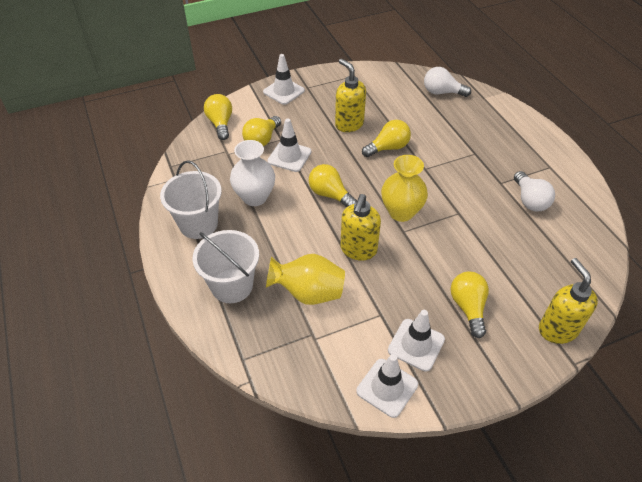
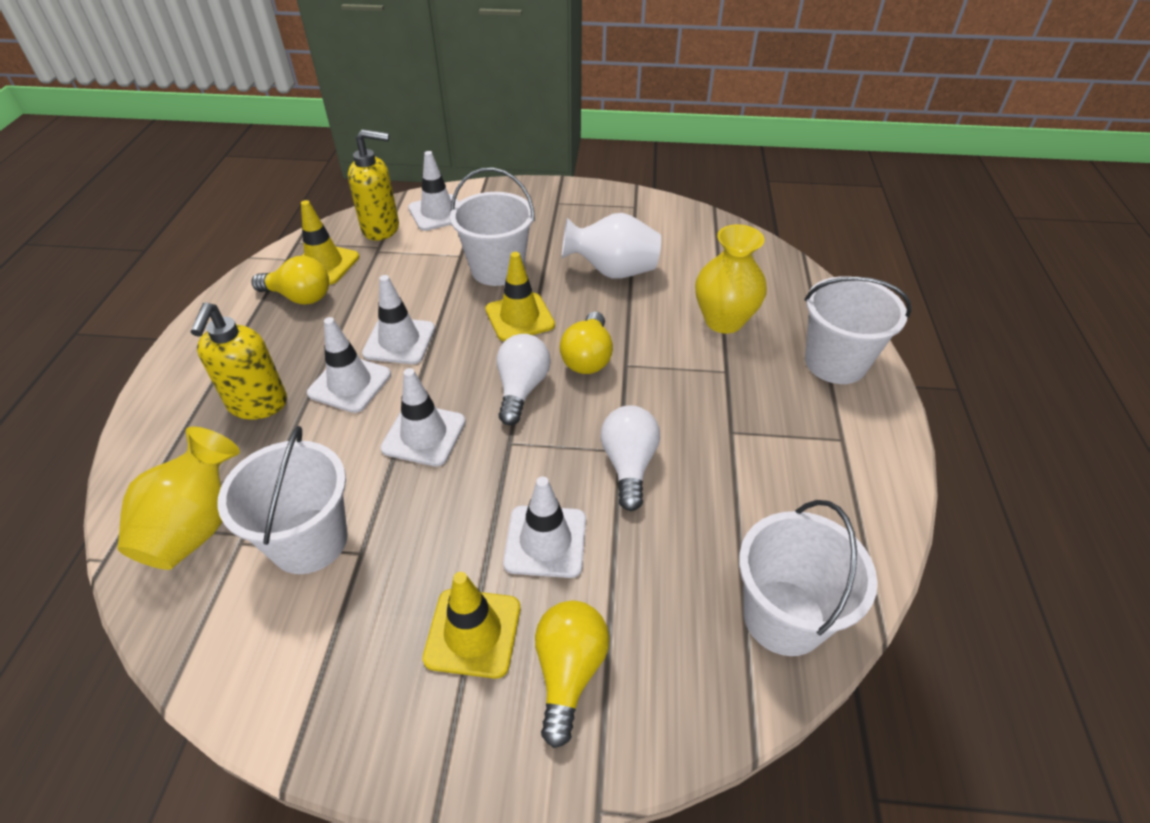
white bucket: 2 -> 4
white traffic cone: 4 -> 5
yellow light bulb: 5 -> 3
yellow soap dispenser: 3 -> 2
yellow traffic cone: 0 -> 3

